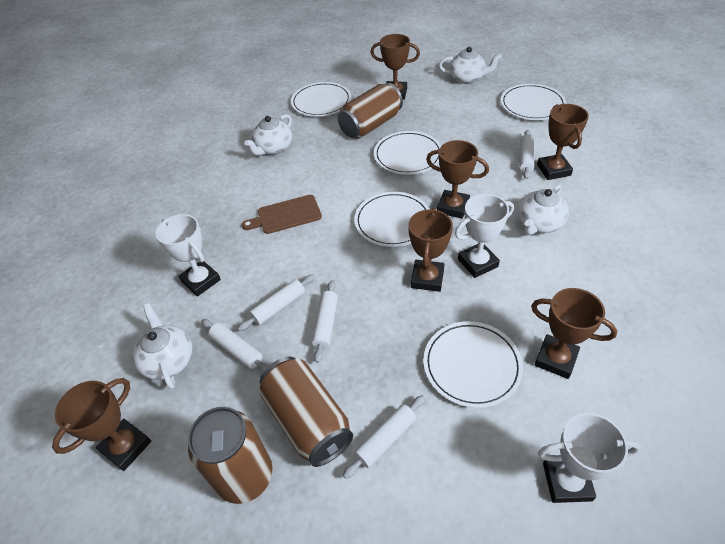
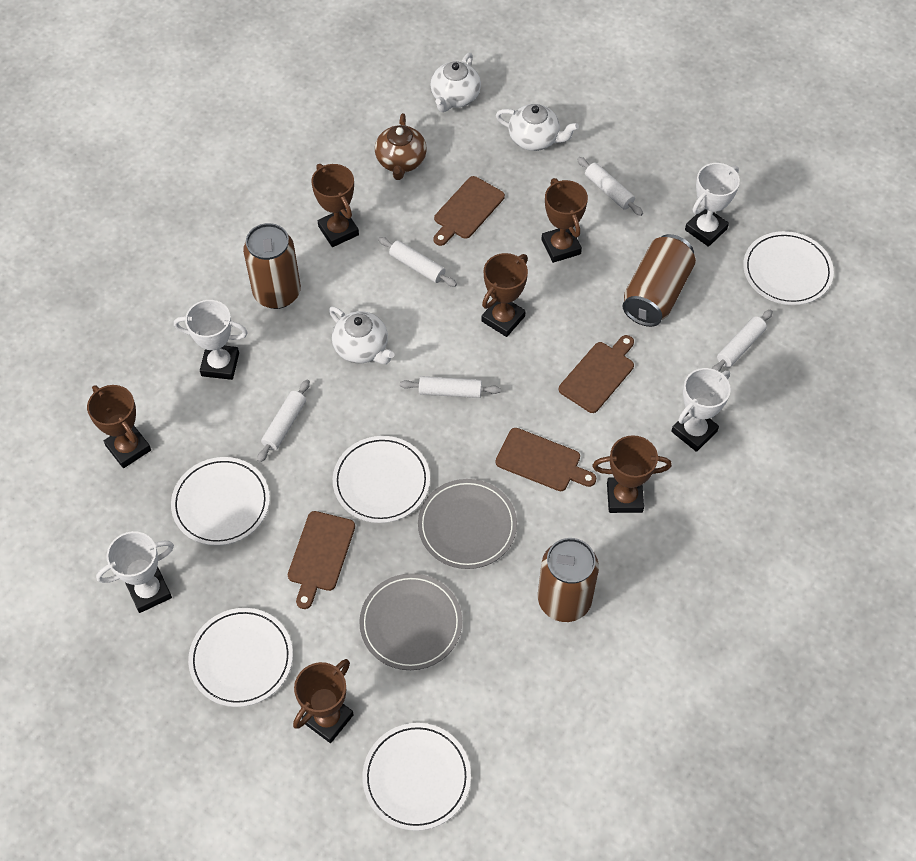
brown cutting board: 1 -> 4
brown teapot: 0 -> 1
grey plate: 0 -> 2
white teapot: 4 -> 3
white trophy: 3 -> 4

